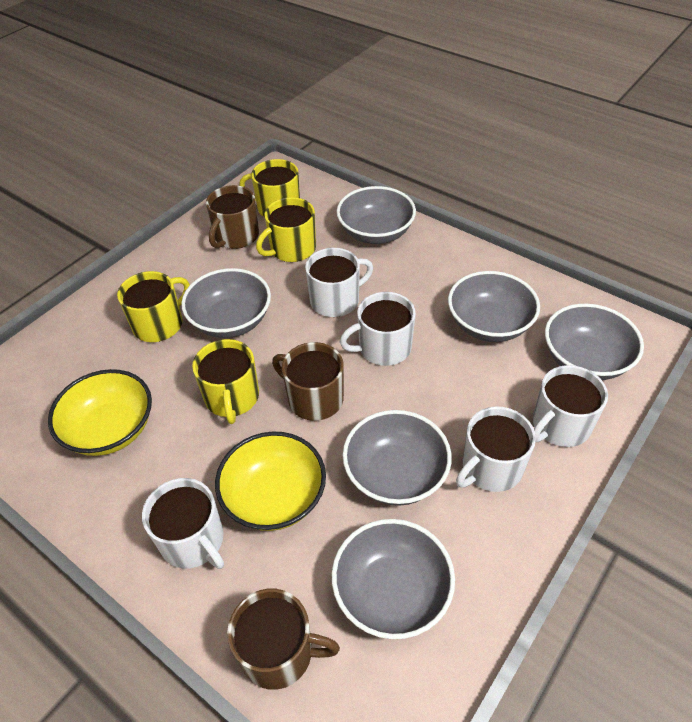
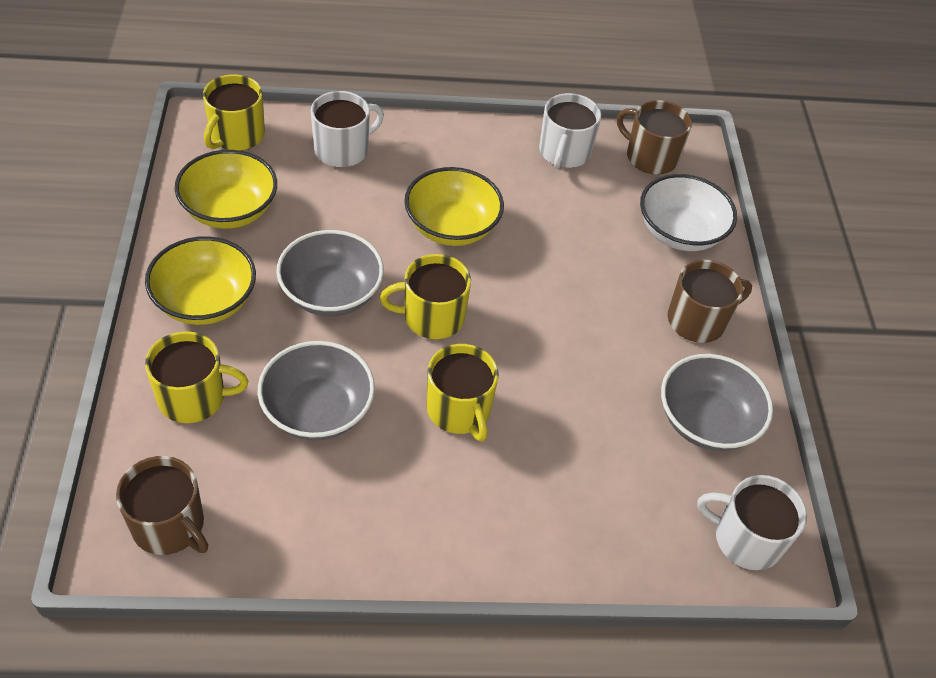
grey bowl: 6 -> 3
white bowl: 0 -> 1
white mug: 5 -> 3
yellow bowl: 2 -> 3

